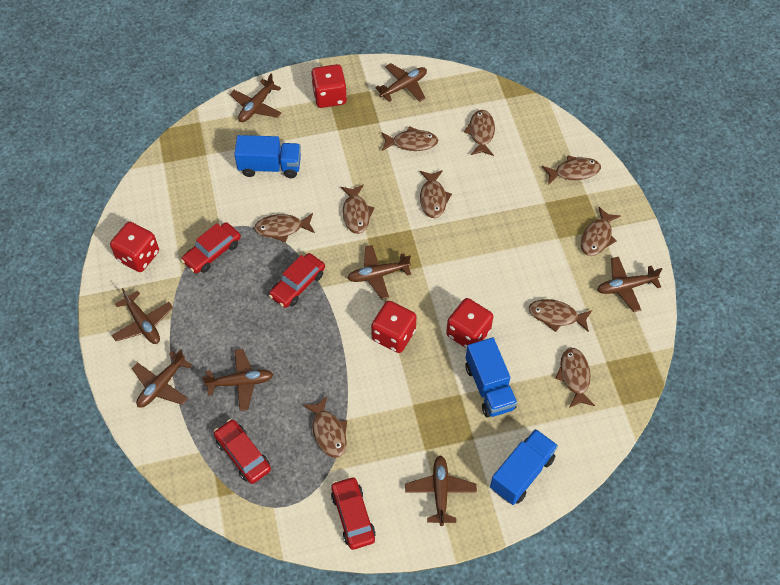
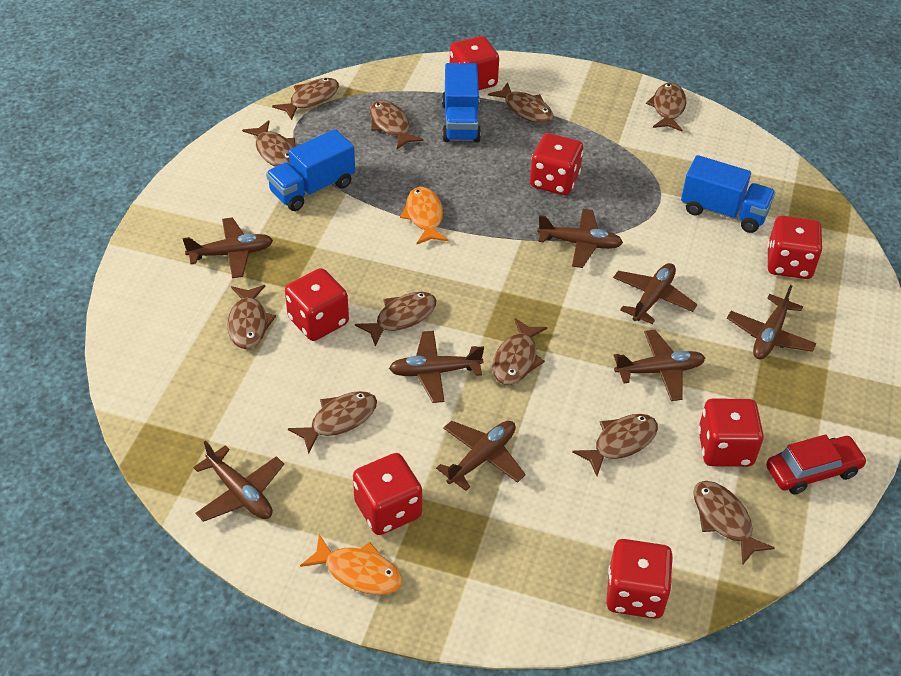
brown fish: 10 -> 11
orange fish: 0 -> 2
red car: 4 -> 1
red dice: 4 -> 7

